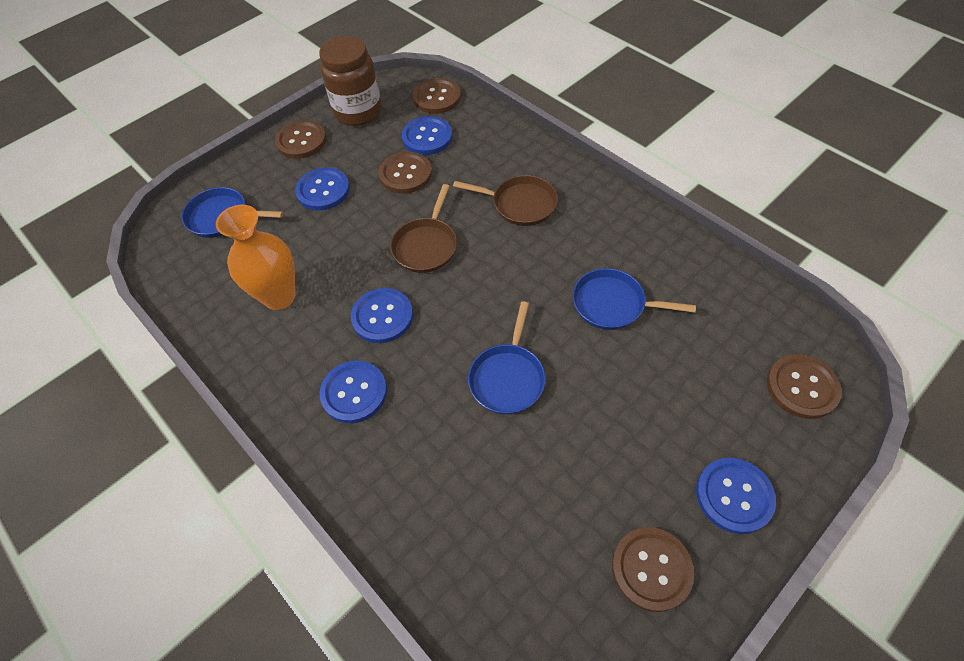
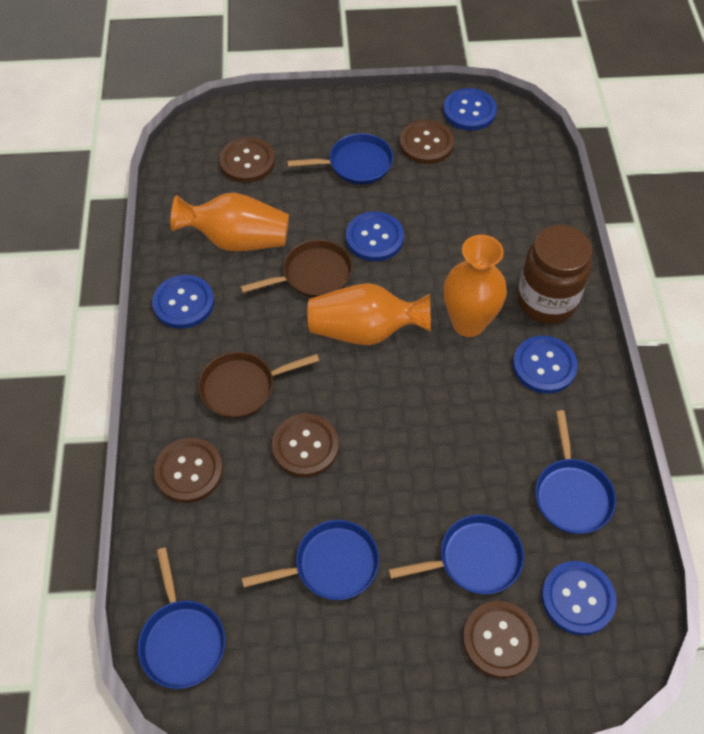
blue pan: 3 -> 5
orange vase: 1 -> 3

